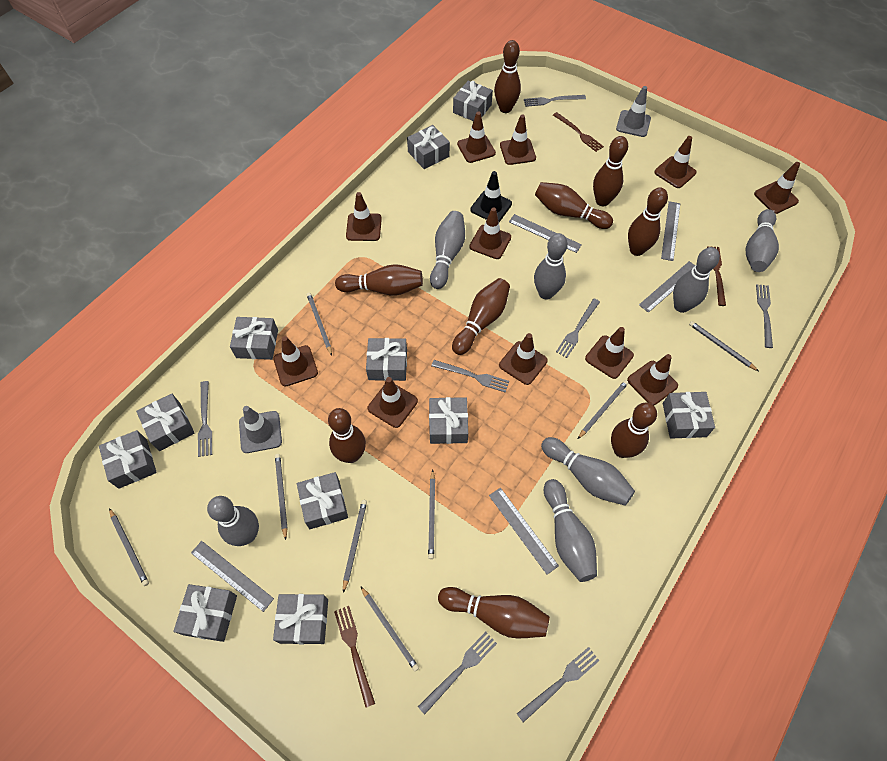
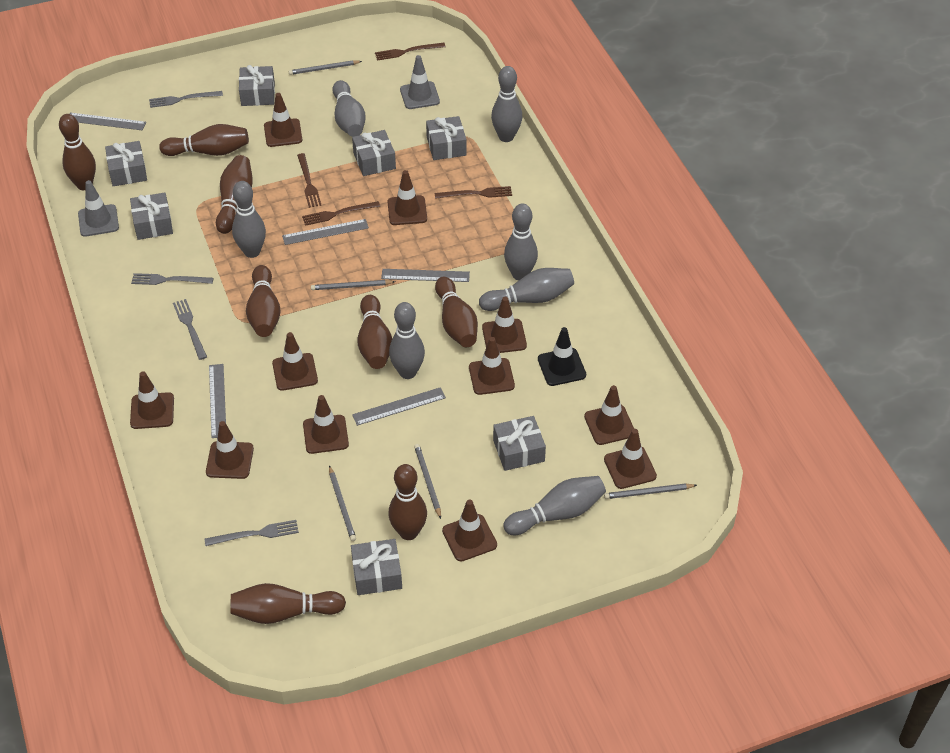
brown bowling pin: 9 -> 8
brown fork: 3 -> 4
grey fork: 7 -> 4
grey gift: 11 -> 7
grey pencil: 8 -> 5

